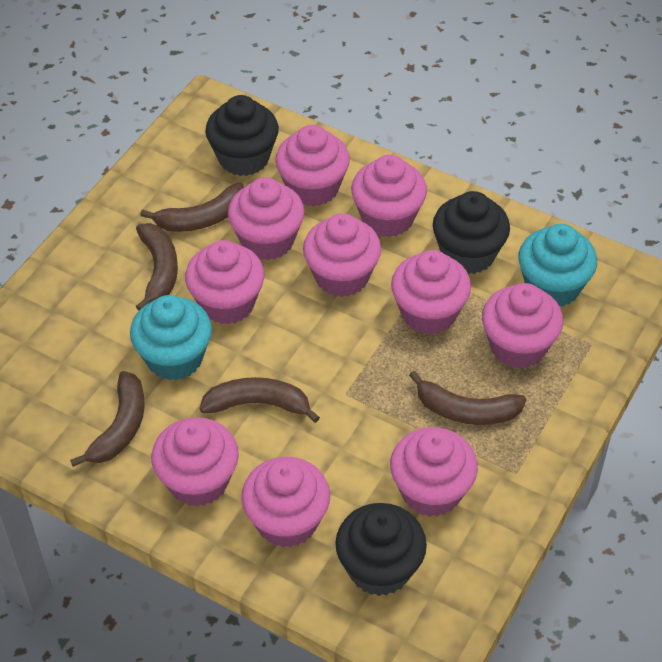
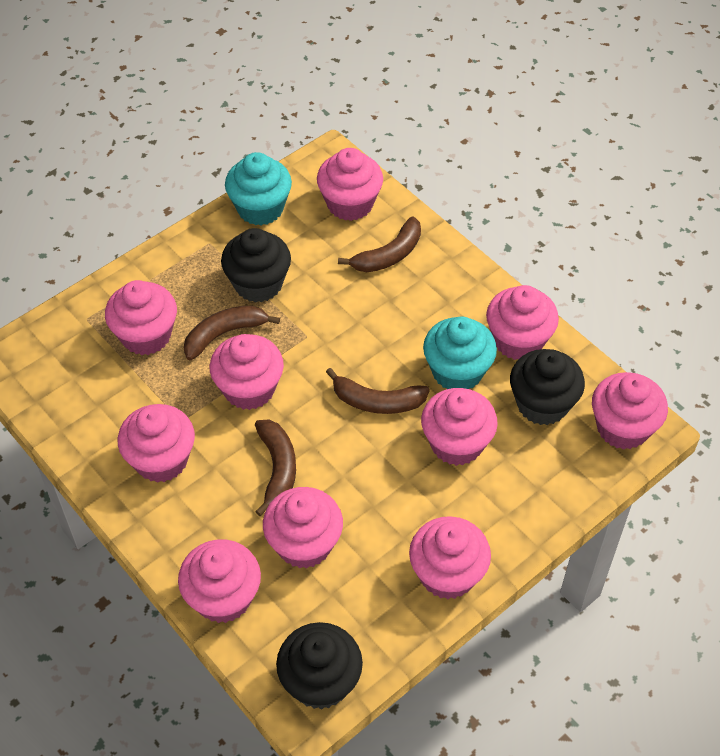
brown banana: 5 -> 4

